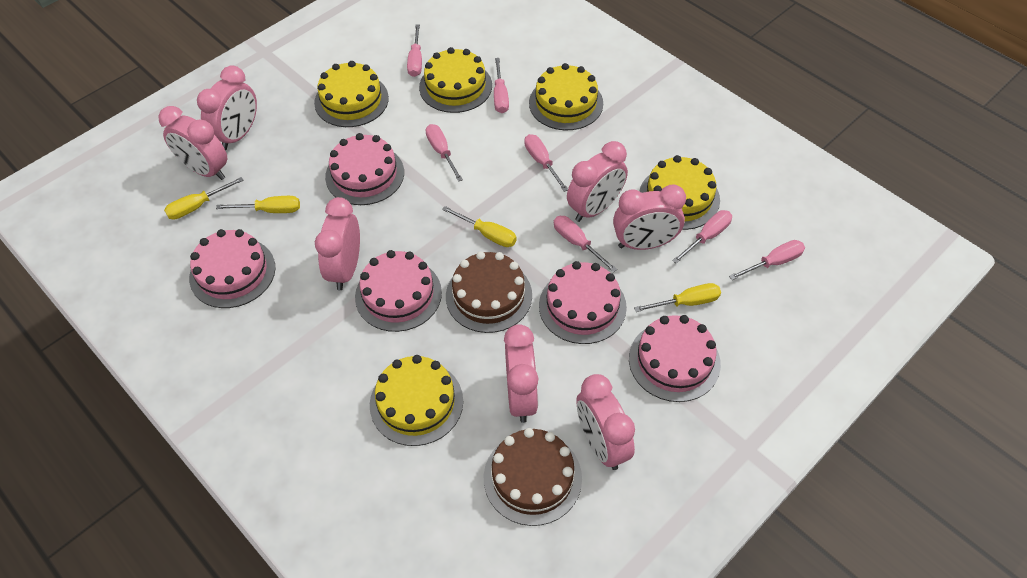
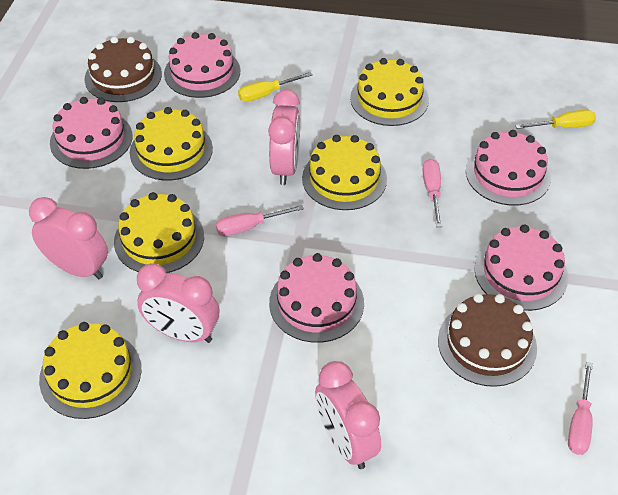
pink clock: 7 -> 4
pink screwdriver: 7 -> 3
yellow screwdriver: 4 -> 2

